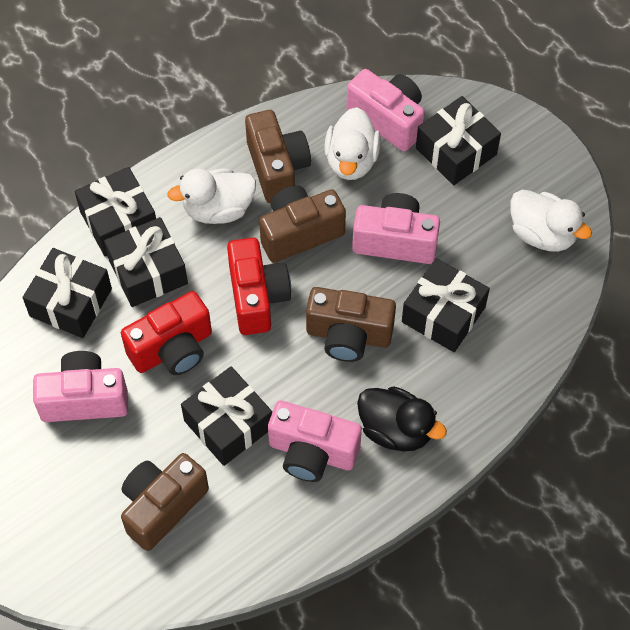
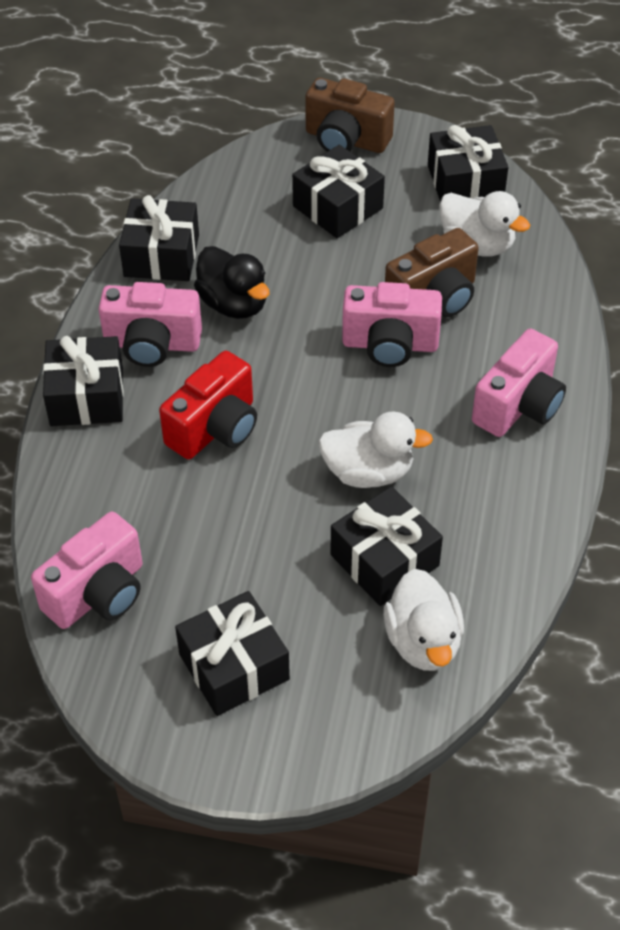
brown camera: 4 -> 2
red camera: 2 -> 1

